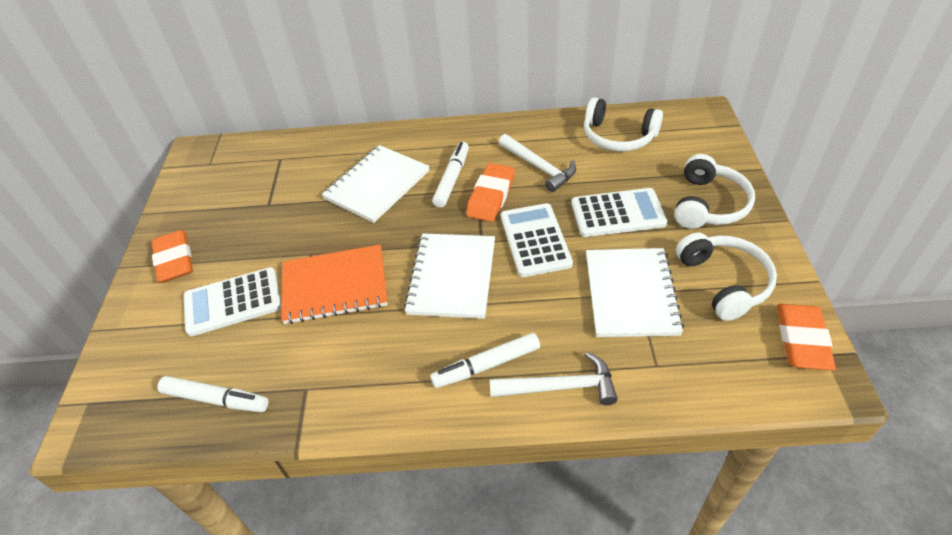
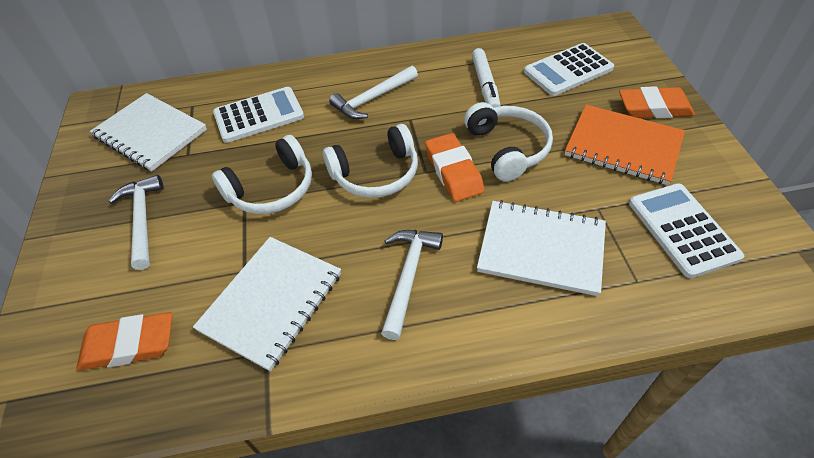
white hammer: 2 -> 3
white marker: 3 -> 1

